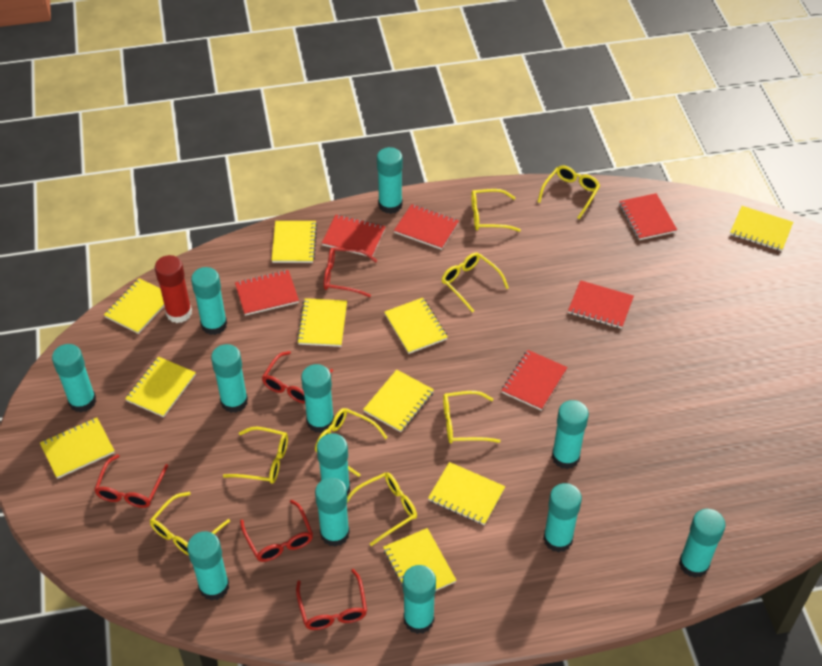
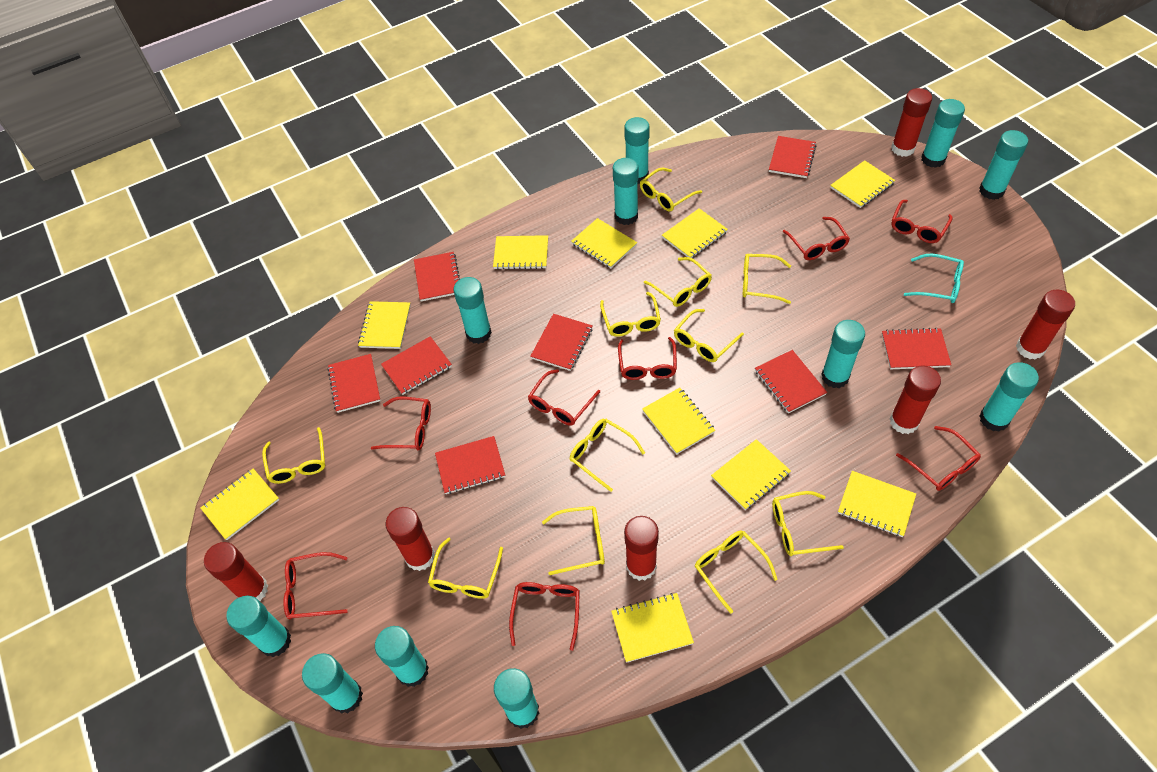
red glasses: 5 -> 8
red glue stick: 1 -> 6
red notebook: 6 -> 8
turquoise glasses: 0 -> 1
turquoise glue stick: 12 -> 11
yellow glasses: 8 -> 11

